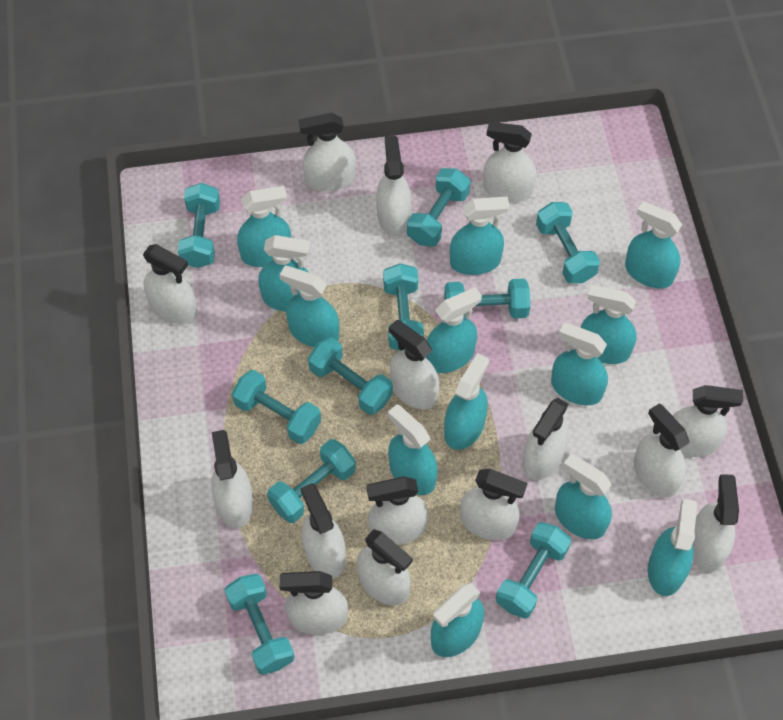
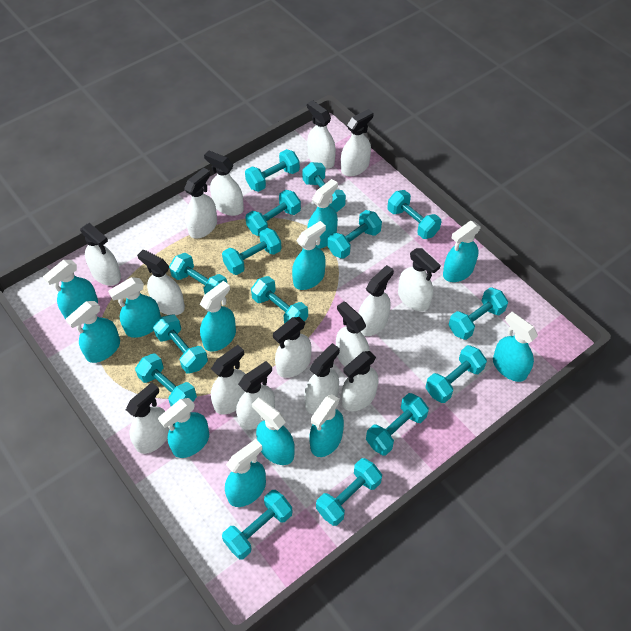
turquoise dumbbell: 10 -> 15
turquoise spray bottle: 13 -> 12

